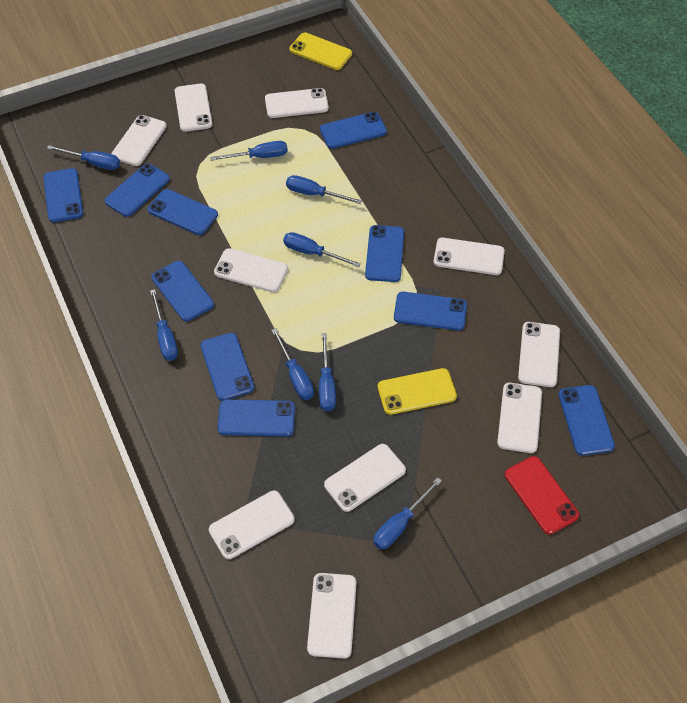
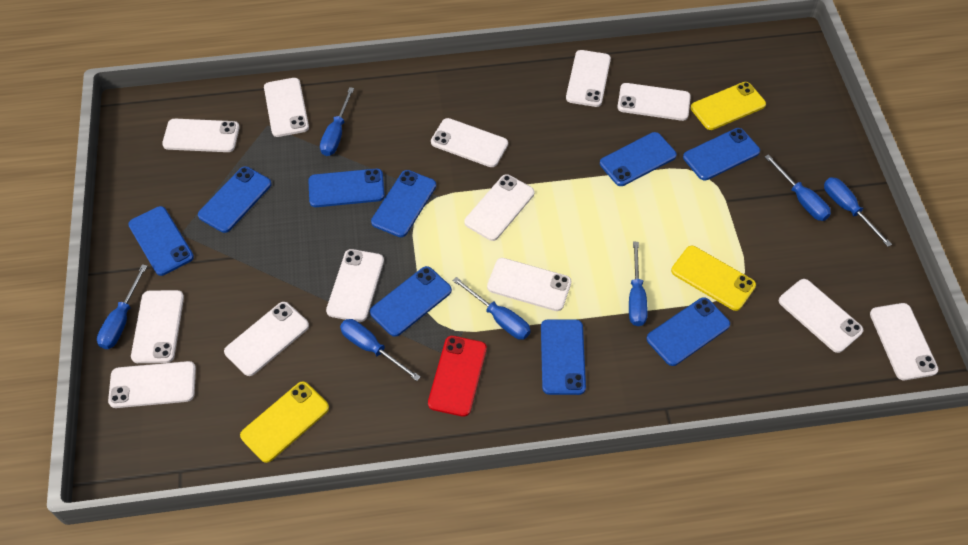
blue phone: 10 -> 9
blue screwdriver: 8 -> 7
white phone: 10 -> 13
yellow phone: 2 -> 3

